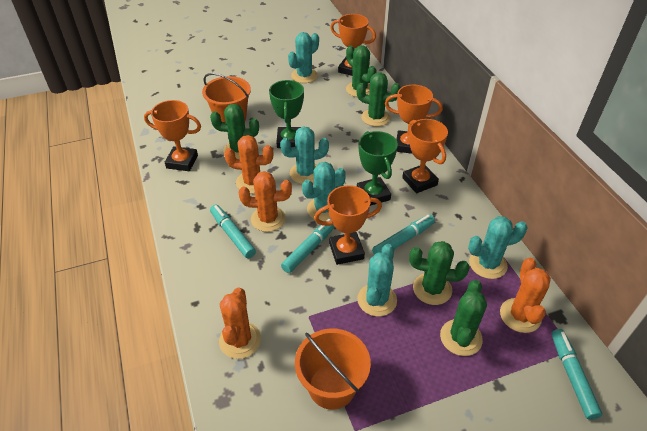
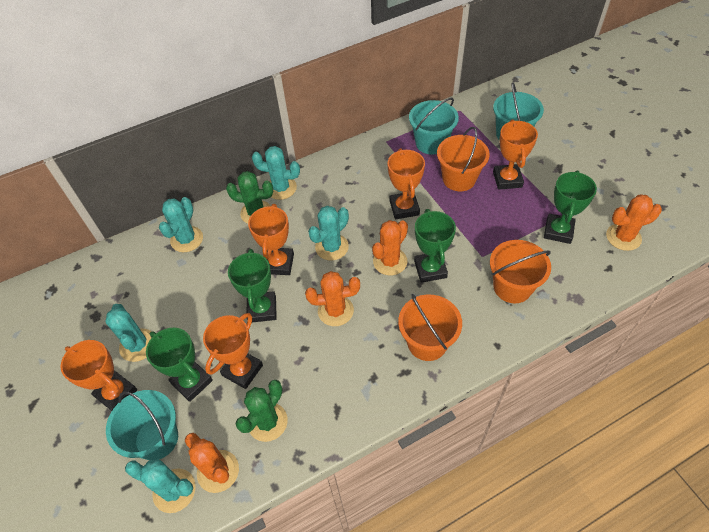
green cactus: 5 -> 2
green trophy: 2 -> 4
orange bucket: 2 -> 3
turquoise bucket: 0 -> 3
turquoise marker: 4 -> 0

